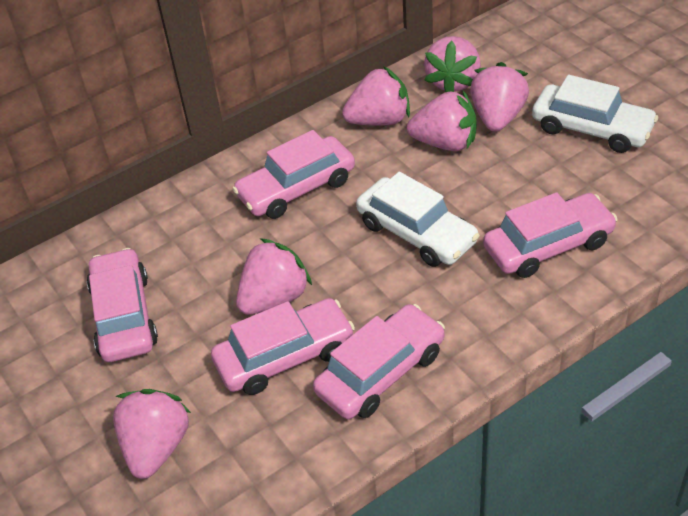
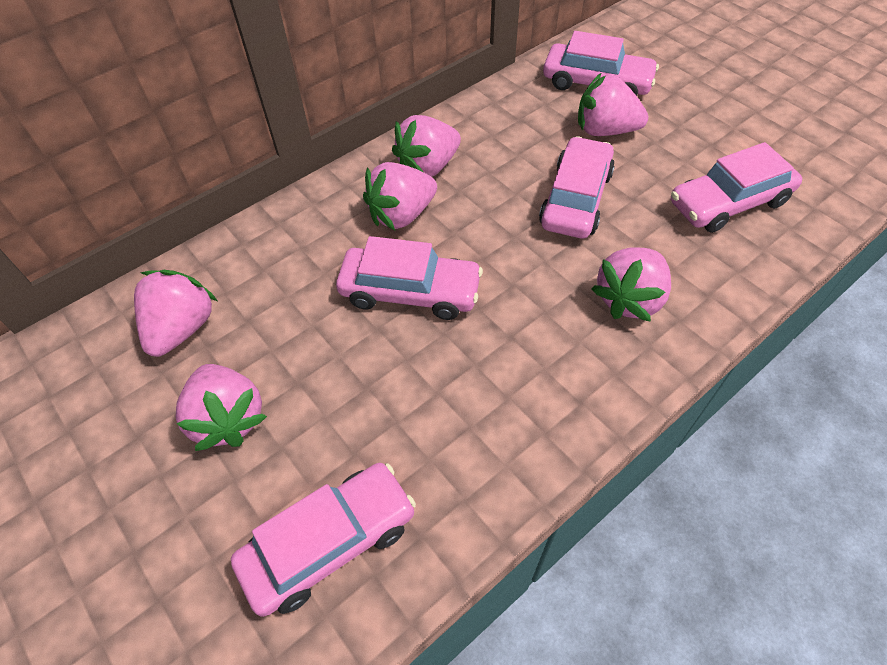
white car: 2 -> 0

